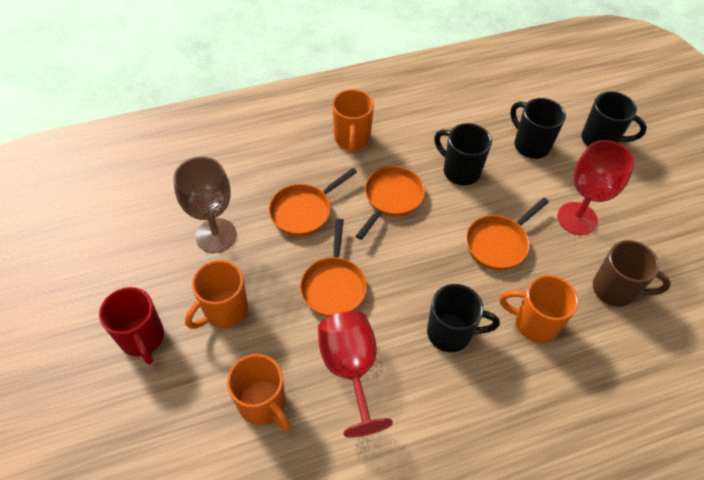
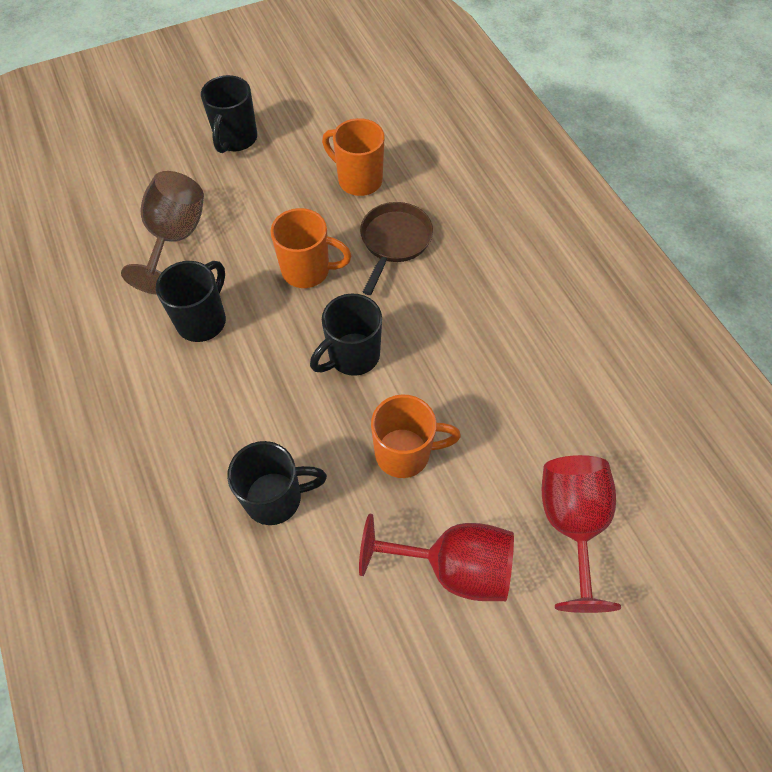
brown mug: 1 -> 0
brown pan: 0 -> 1
orange mug: 4 -> 3
orange pan: 4 -> 0
red mug: 1 -> 0

